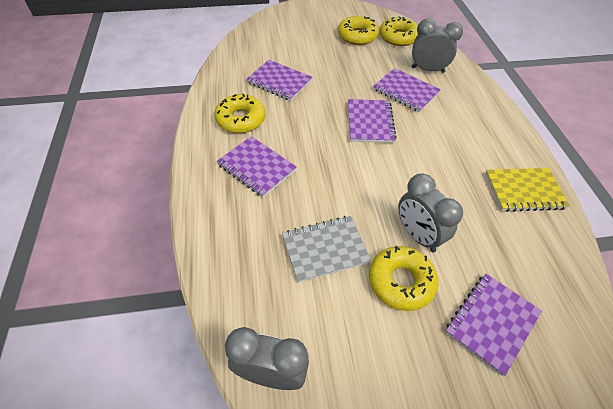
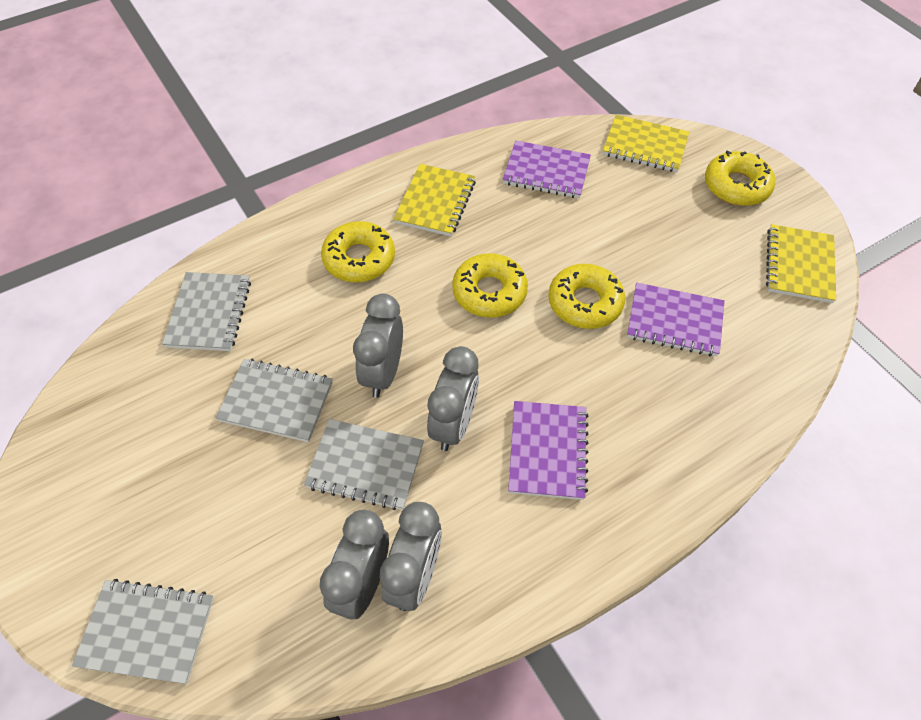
grey clock: 3 -> 4
grey notebook: 1 -> 4
purple notebook: 5 -> 3
yellow notebook: 1 -> 3

